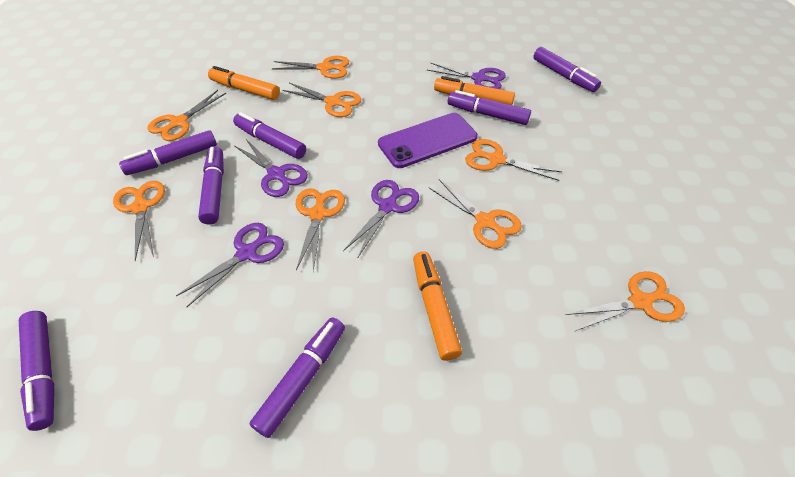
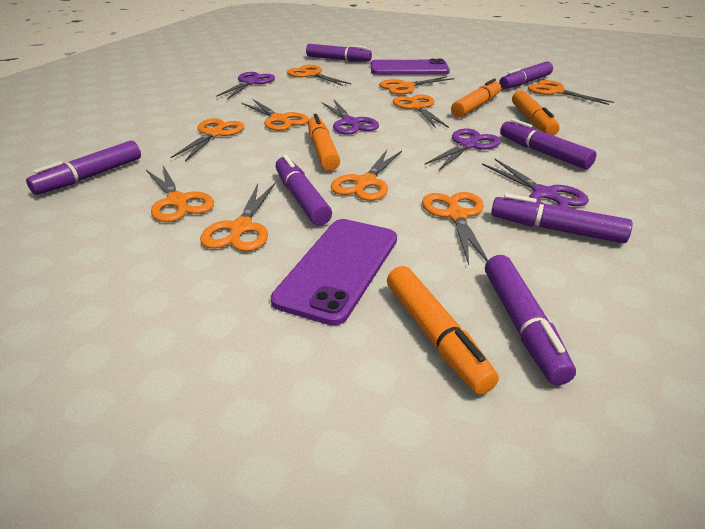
orange marker: 3 -> 4
orange scissors: 8 -> 10
purple phone: 1 -> 2

